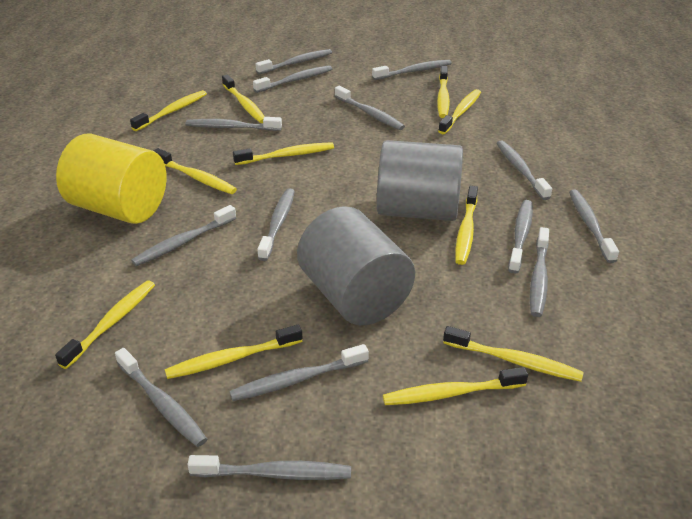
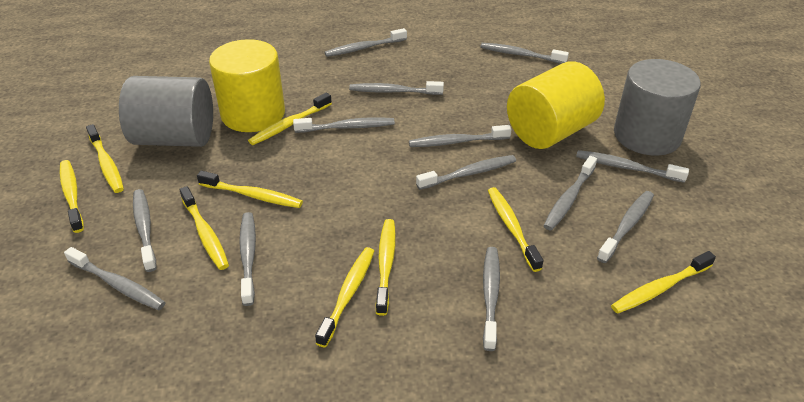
grey toothbrush: 14 -> 13
yellow cylinder: 1 -> 2
yellow toothbrush: 11 -> 9

